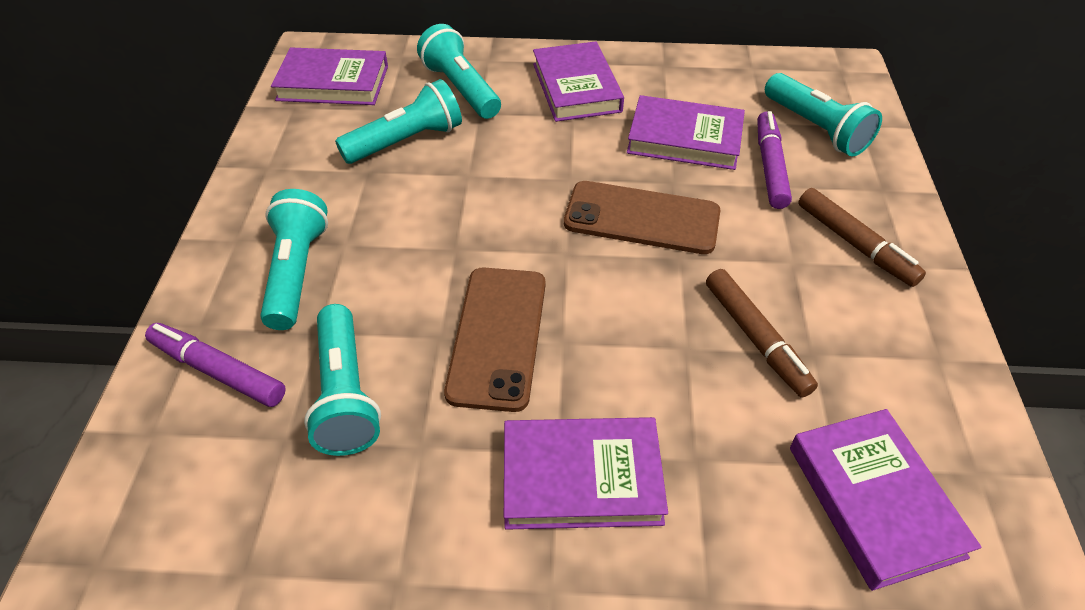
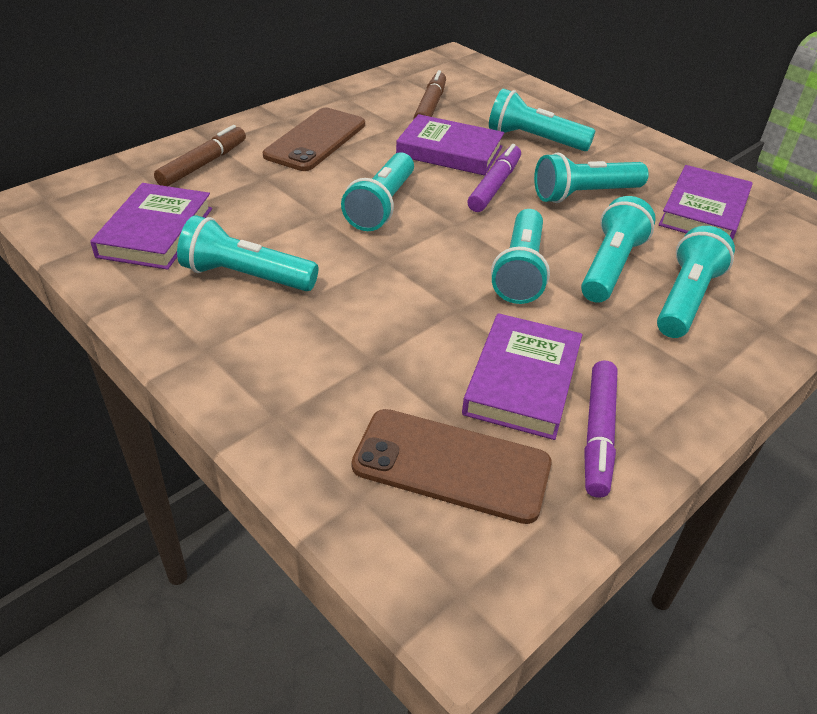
purple book: 5 -> 4
turquoise flashlight: 5 -> 7

